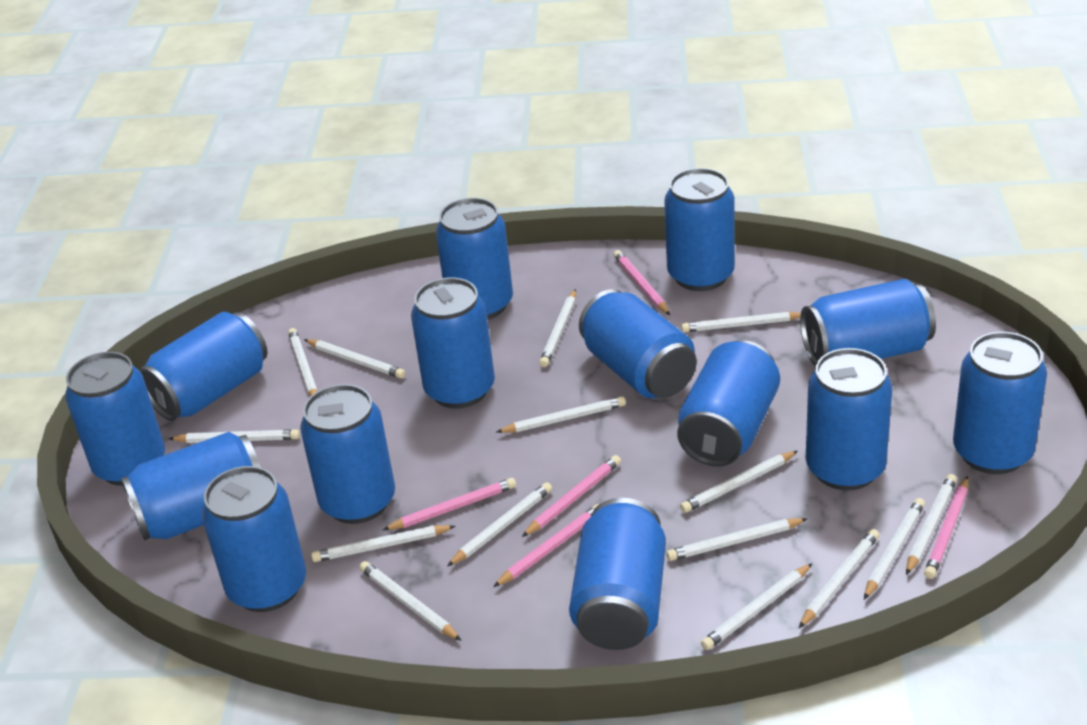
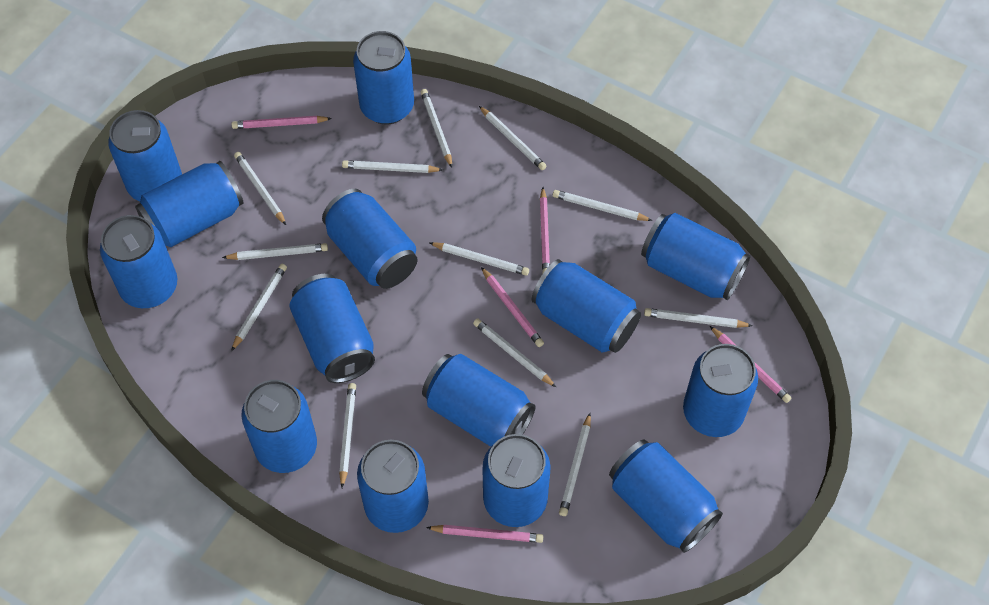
white pencil: 15 -> 12

